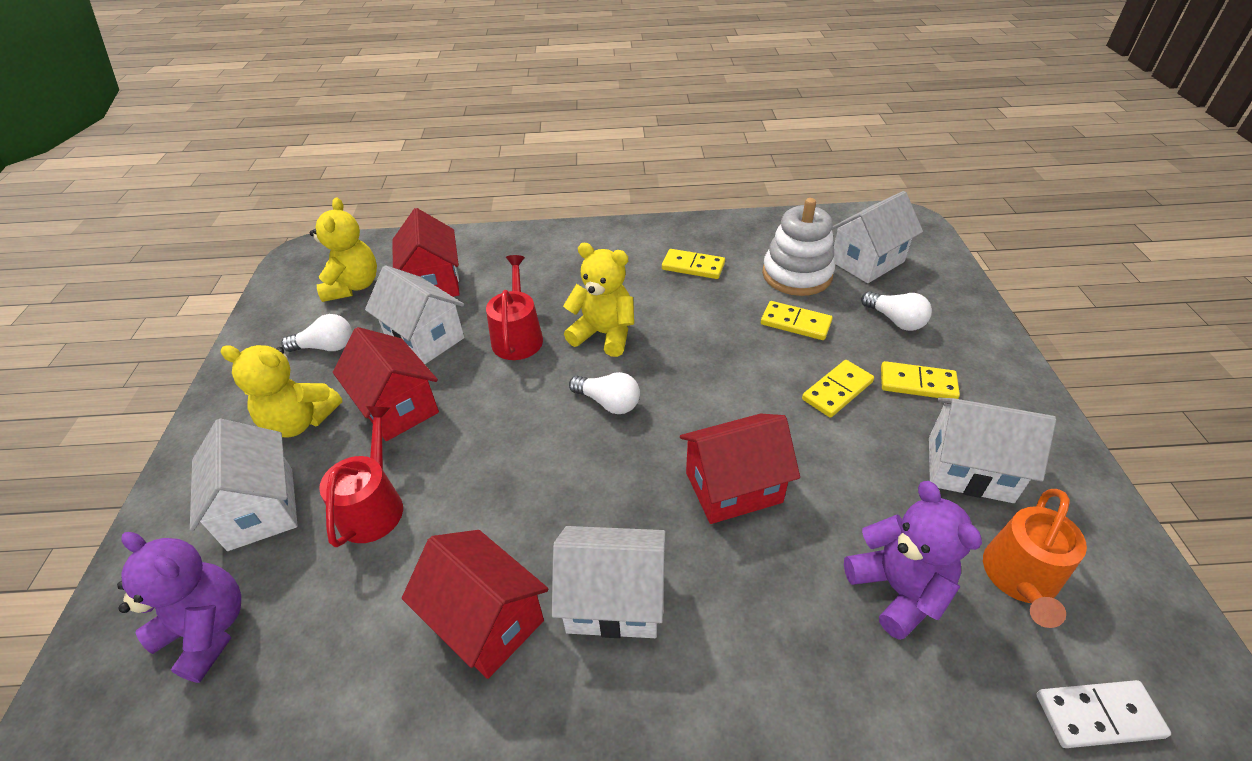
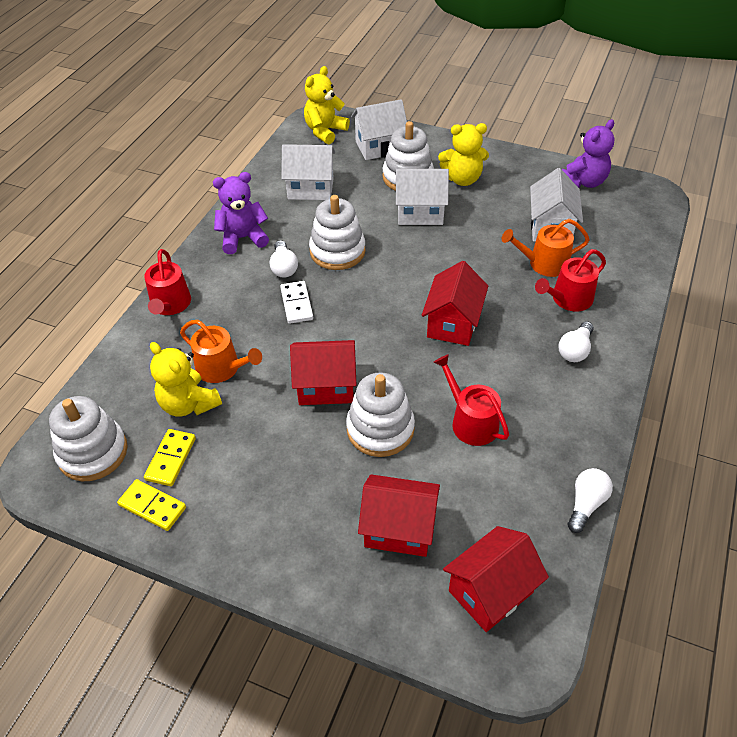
orange watering can: 1 -> 2
red watering can: 2 -> 3
white house: 5 -> 4
white stacking toy: 1 -> 4
yellow domino: 4 -> 2

